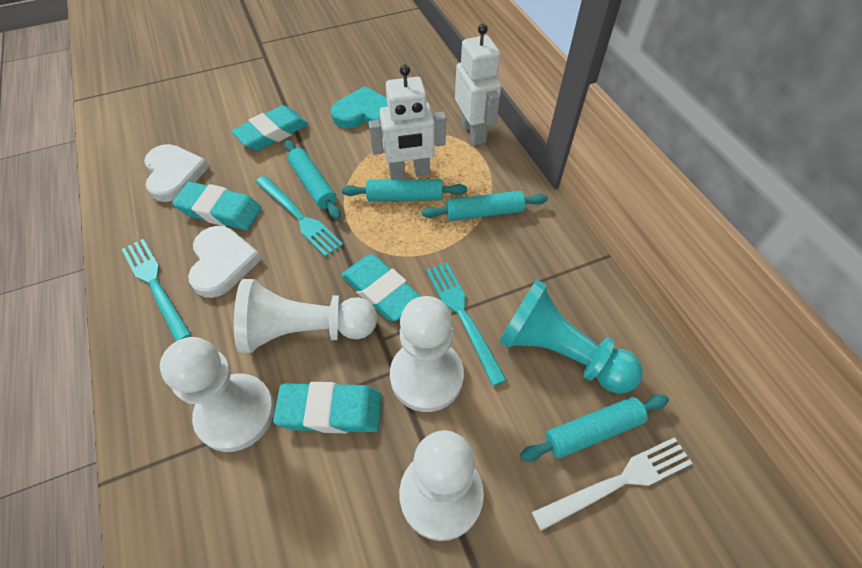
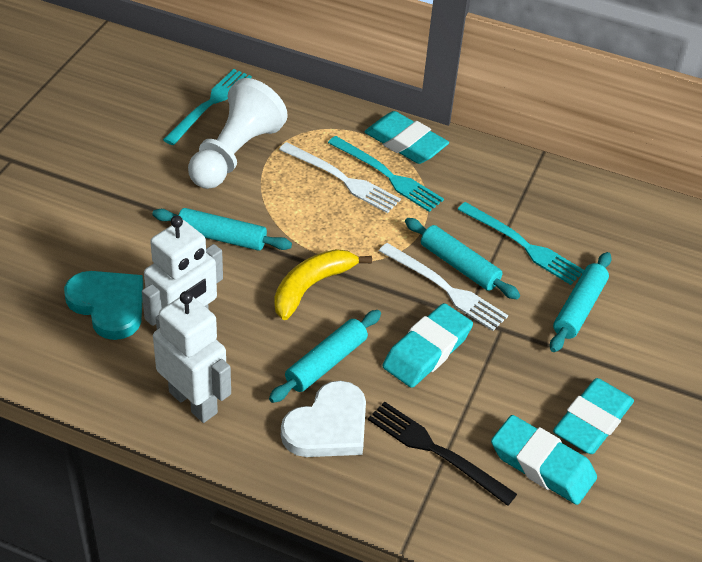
black fork: 0 -> 1
turquoise pawn: 1 -> 0
white fork: 1 -> 2
white heart: 2 -> 1
white pawn: 4 -> 1
yellow banana: 0 -> 1

